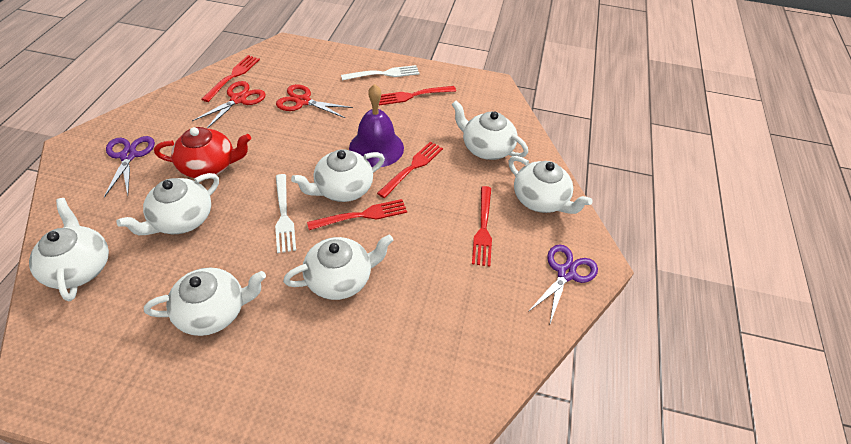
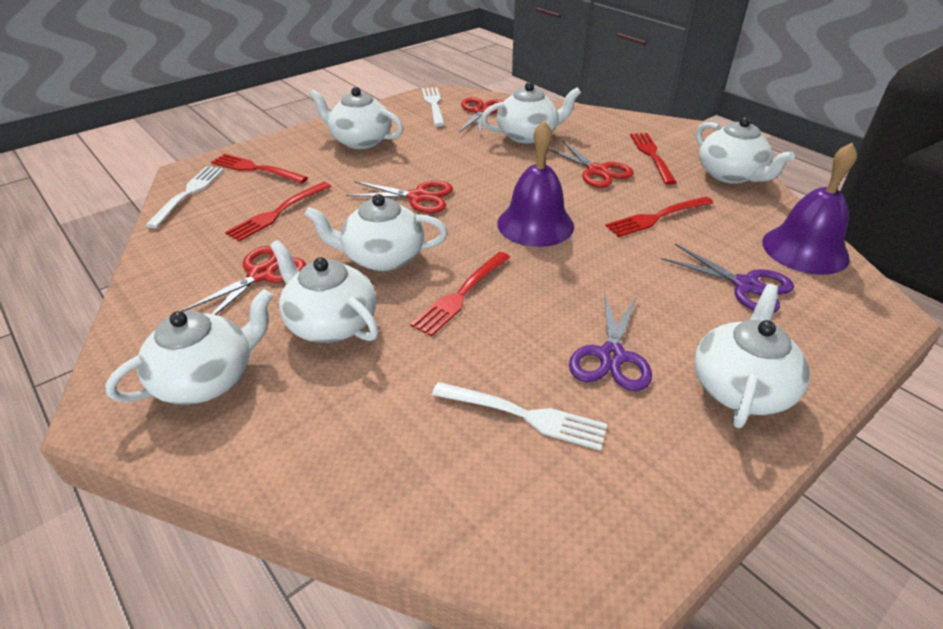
purple bell: 1 -> 2
red scissors: 2 -> 4
red teapot: 1 -> 0
white fork: 2 -> 3

